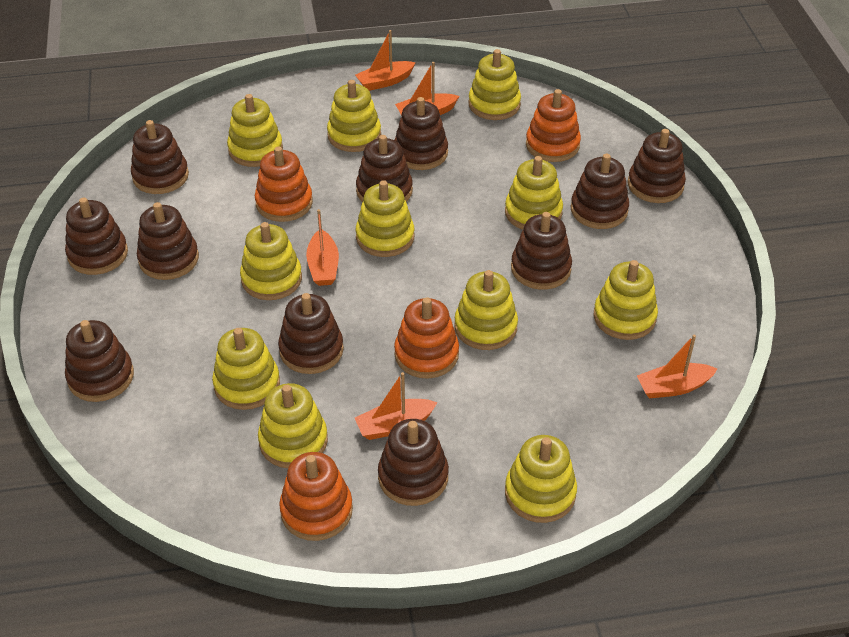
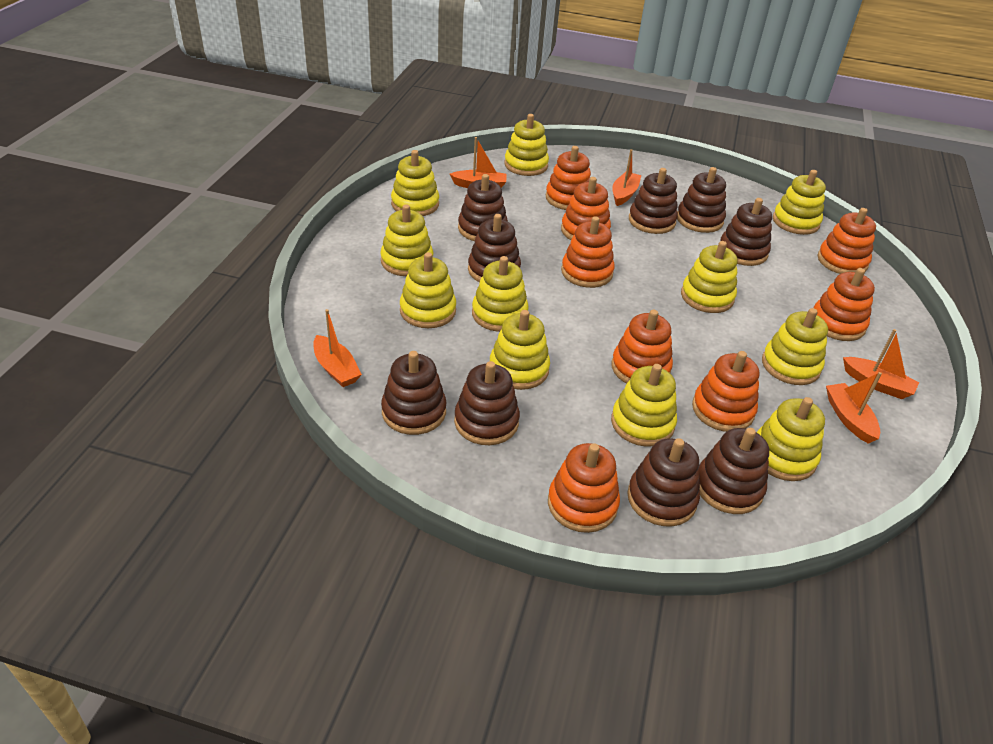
brown stacking toy: 11 -> 9
orange stacking toy: 4 -> 8

